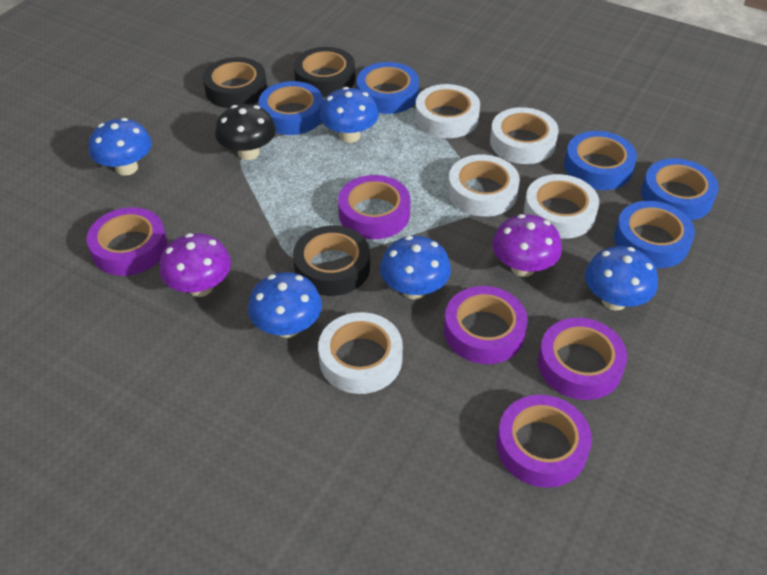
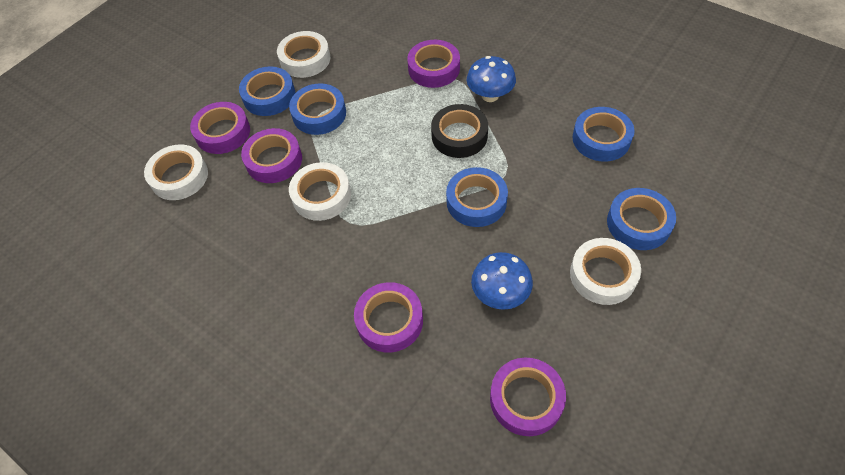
black mushroom: 1 -> 0
black tape: 3 -> 1
blue mushroom: 5 -> 2
purple mushroom: 2 -> 0
white tape: 5 -> 4

